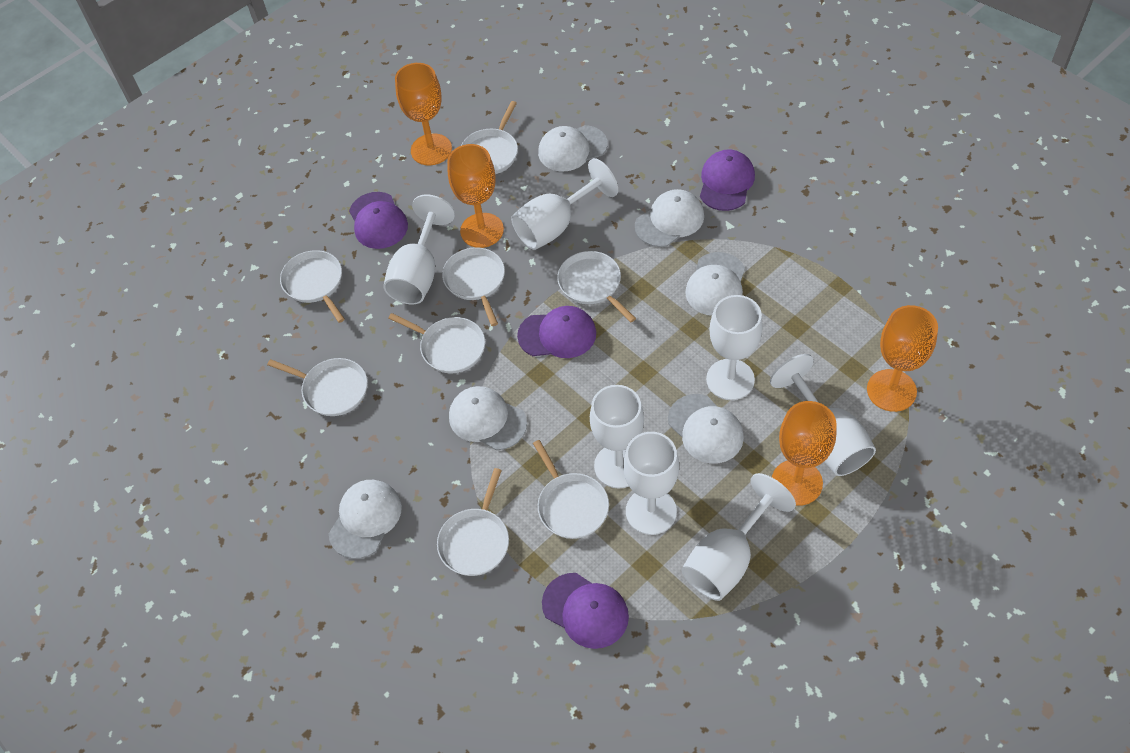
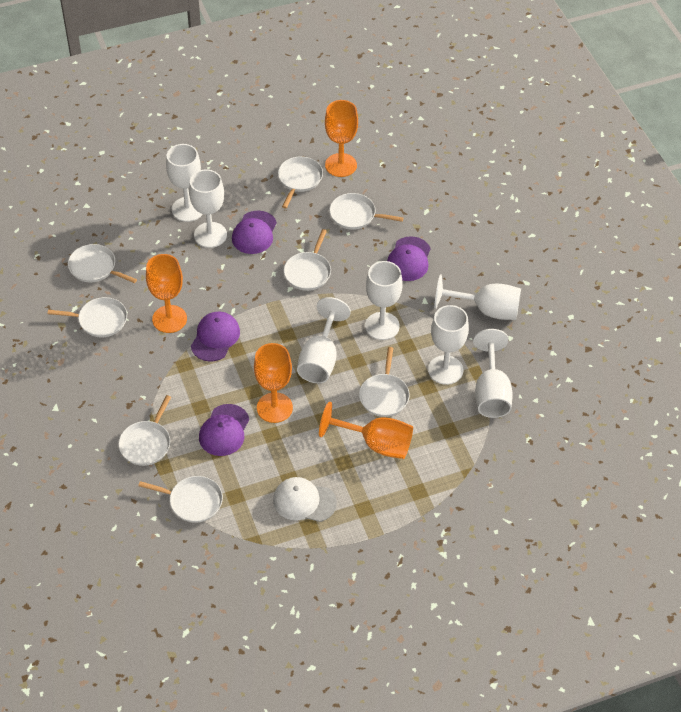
white cap: 6 -> 1

